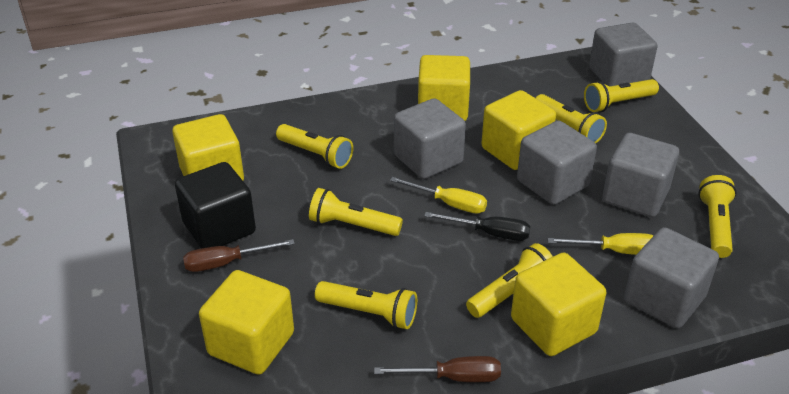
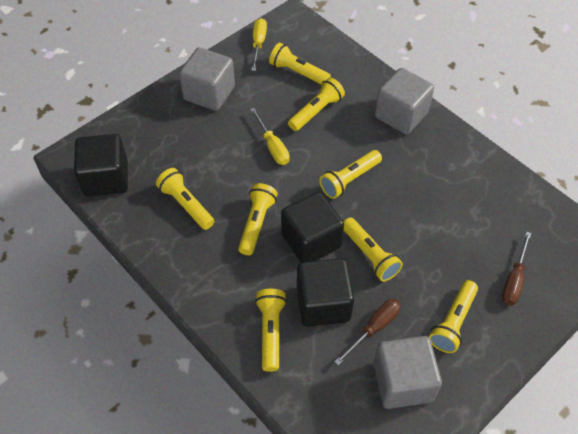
black cube: 1 -> 3
black screwdriver: 1 -> 0
grey cube: 5 -> 3
yellow cube: 5 -> 0
yellow flashlight: 7 -> 8

